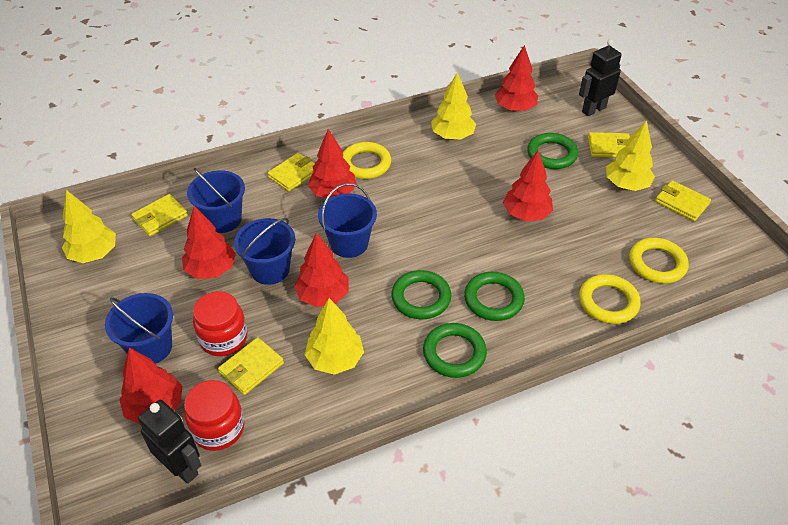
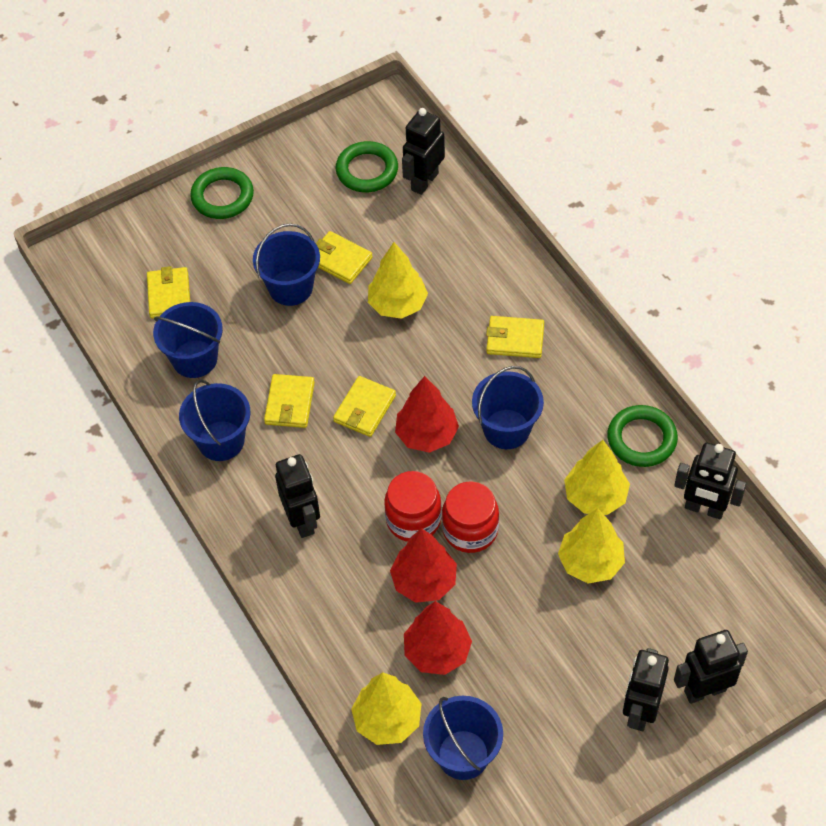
black robot: 2 -> 5
blue bucket: 4 -> 5
green ring: 4 -> 3
red tree: 6 -> 3
yellow ring: 3 -> 0

